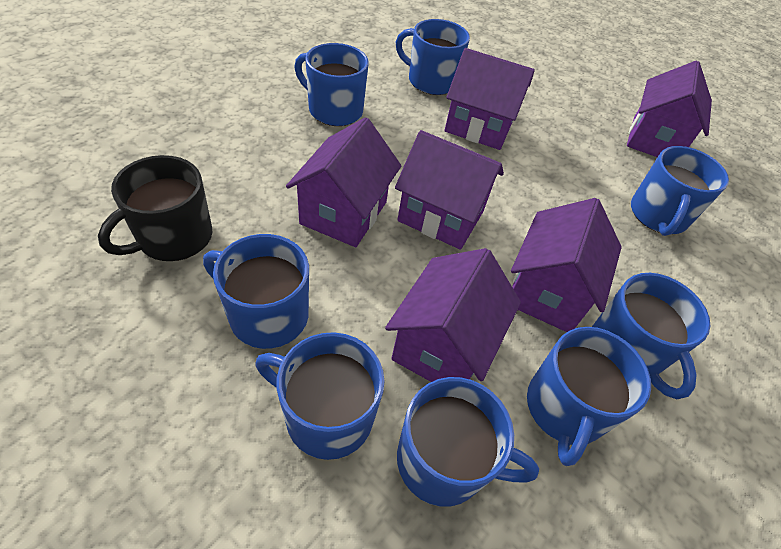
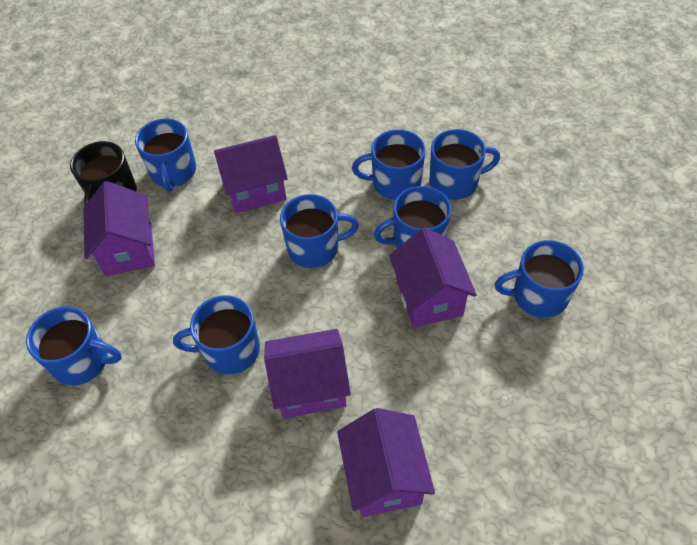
purple house: 6 -> 5

